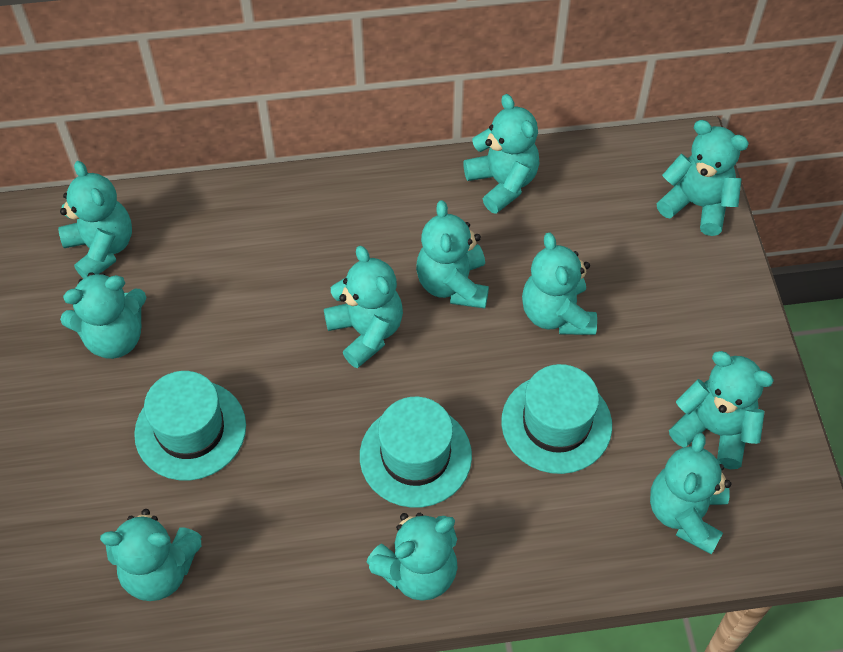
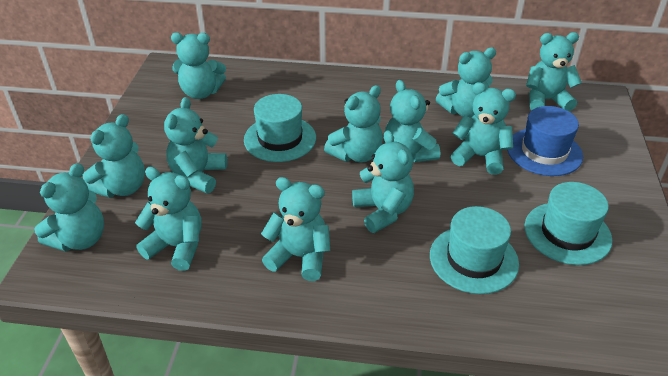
blue hat: 0 -> 1
turquoise teddy bear: 11 -> 12

